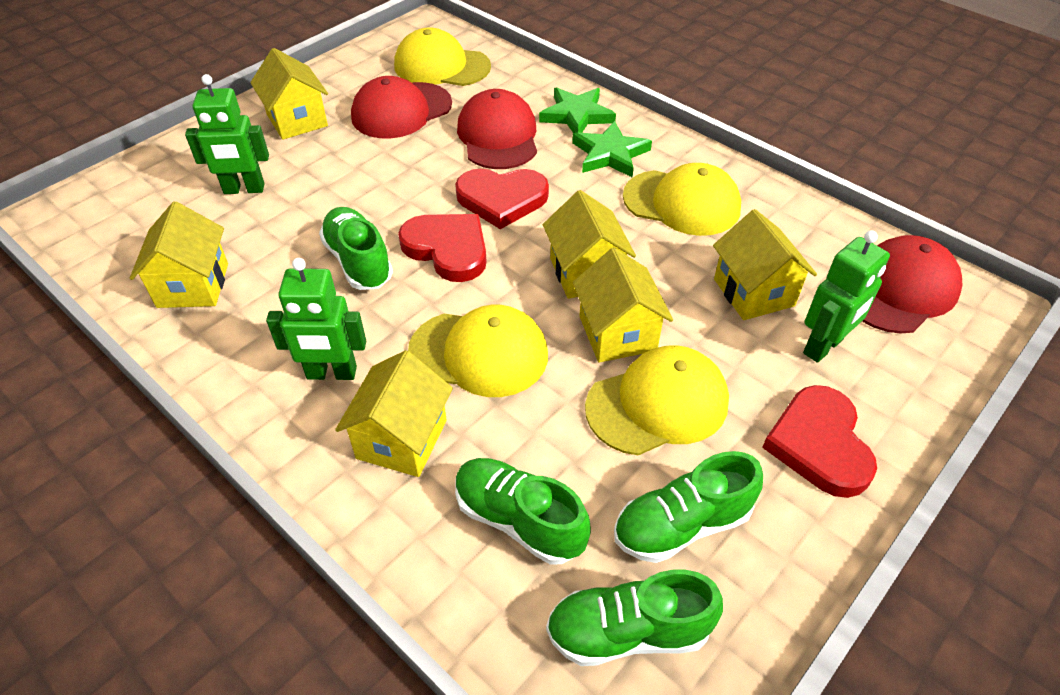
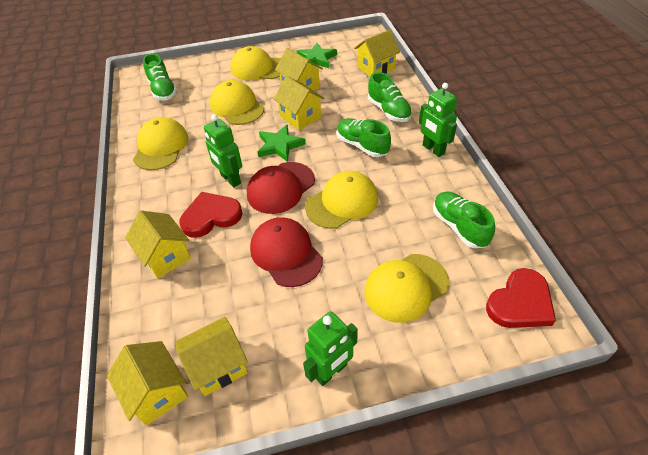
red cap: 3 -> 2
red heart: 3 -> 2
yellow cap: 4 -> 5

